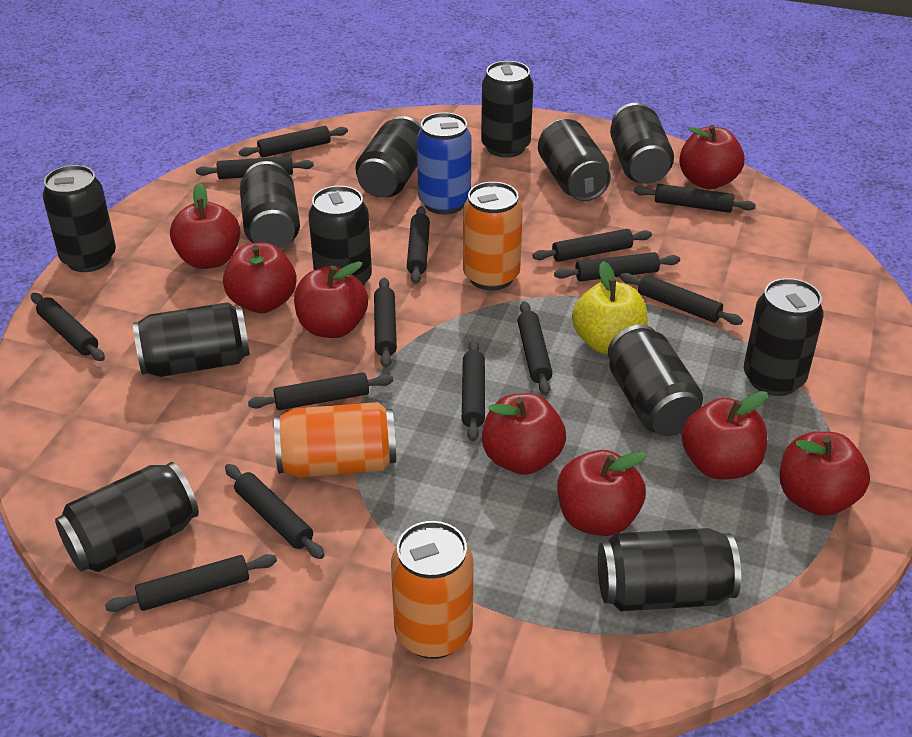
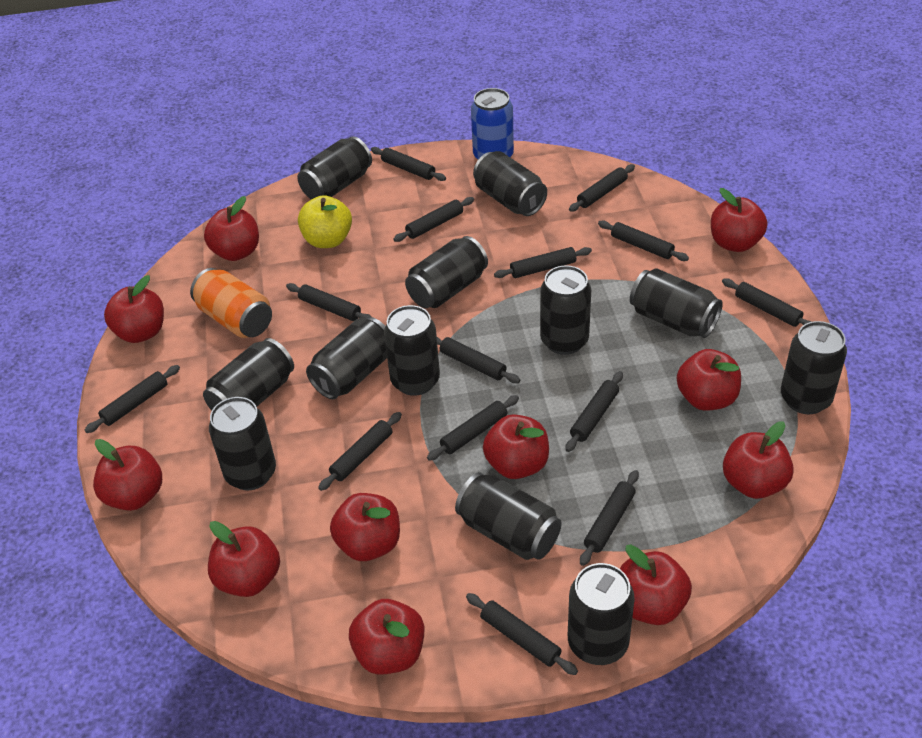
orange can: 3 -> 1
red apple: 8 -> 11

